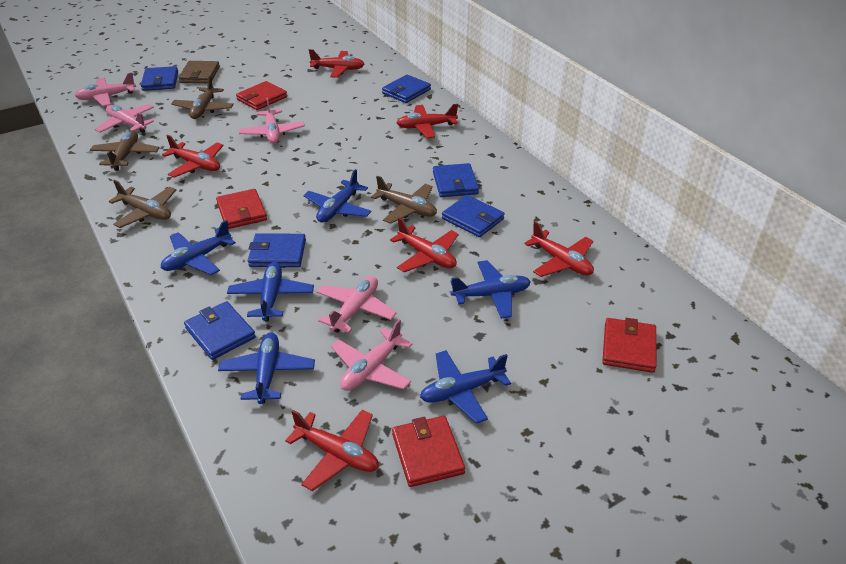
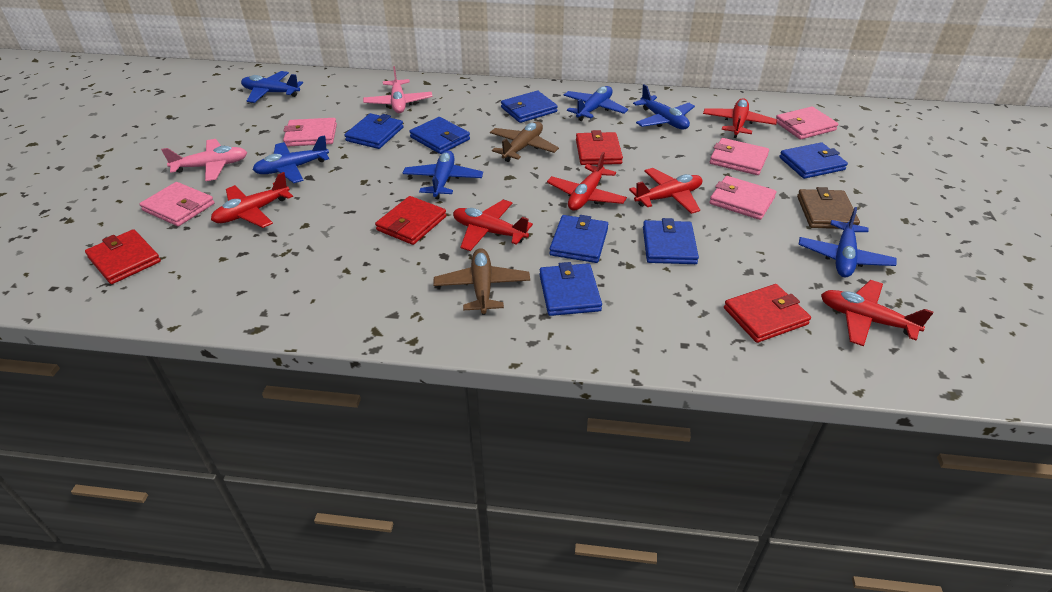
blue wallet: 6 -> 7
brown plane: 4 -> 2
pink plane: 5 -> 2
pink wallet: 0 -> 5

